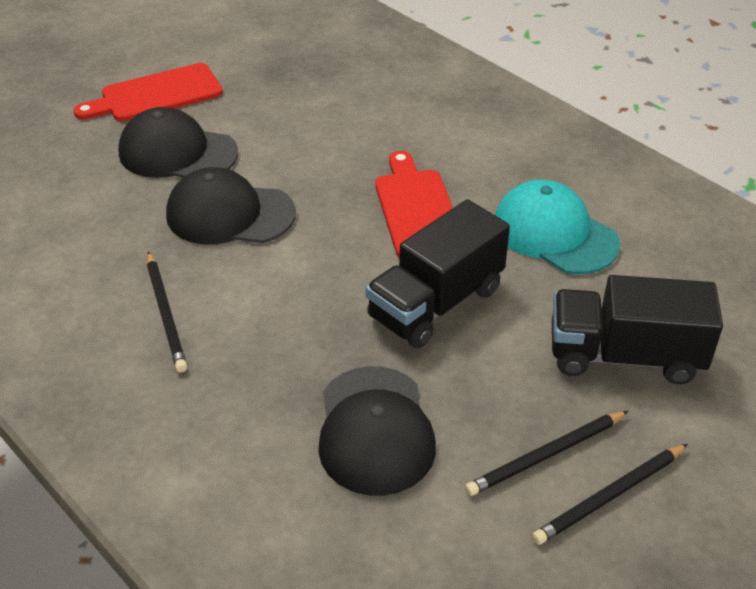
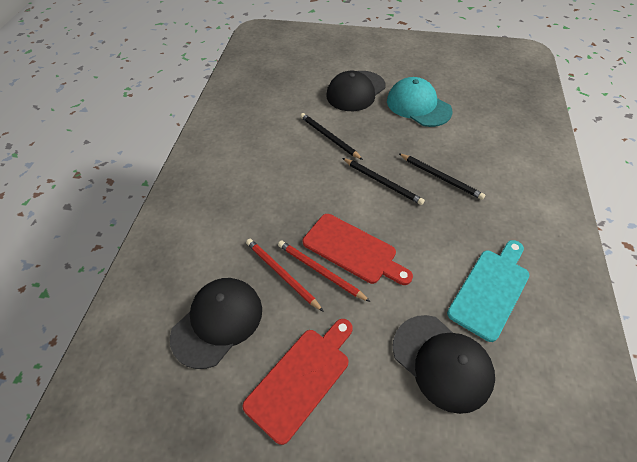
black truck: 2 -> 0
red pencil: 0 -> 2
turquoise cutting board: 0 -> 1

